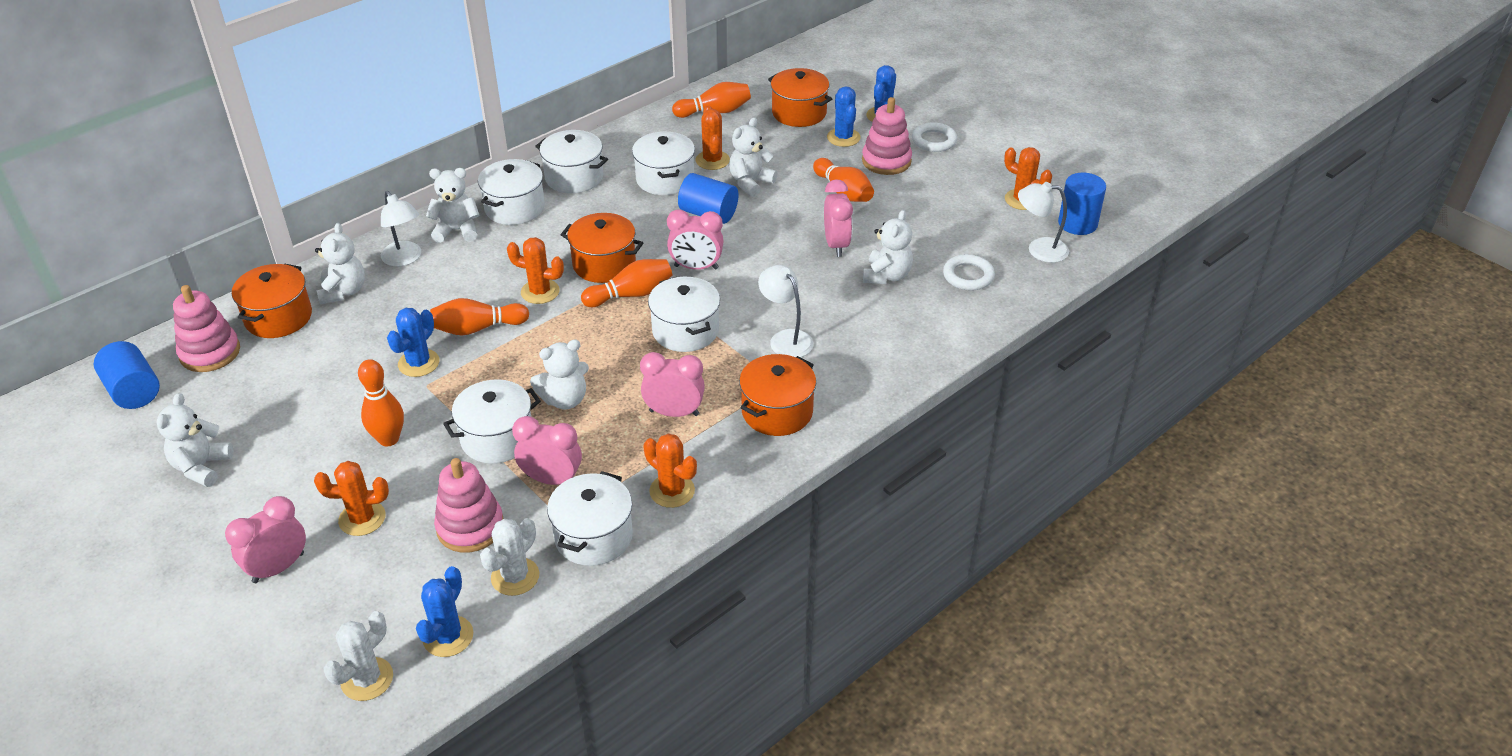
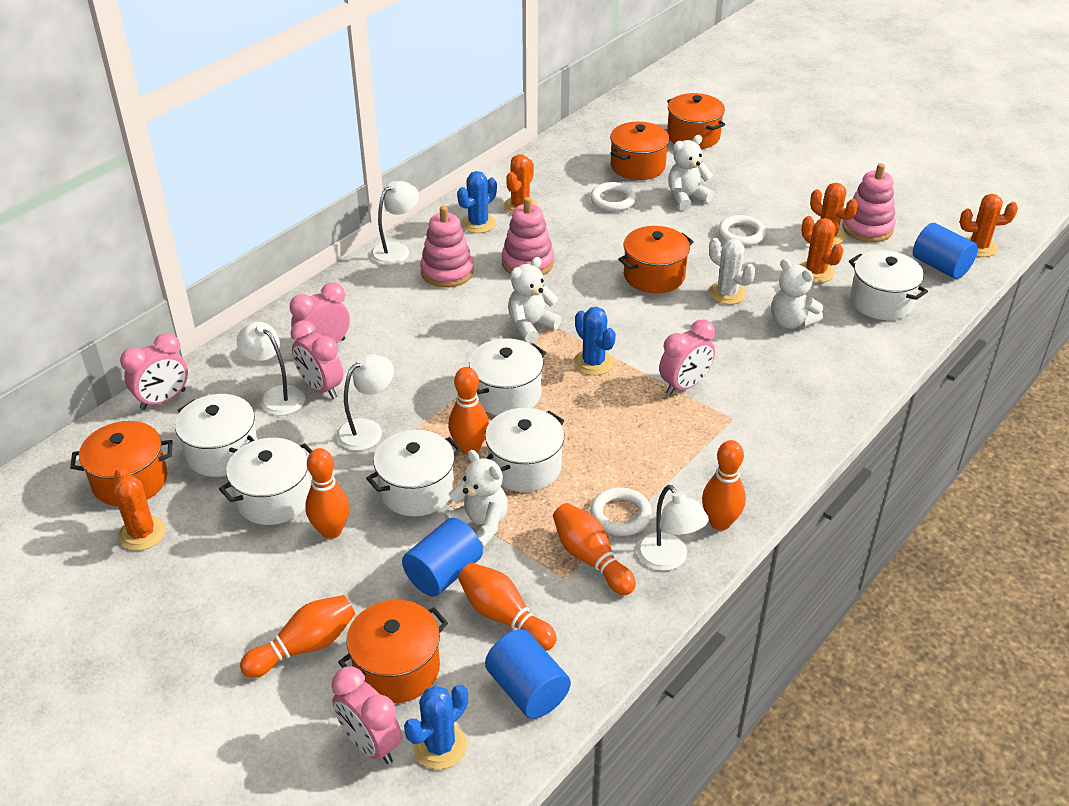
blue cactus: 4 -> 3
orange bowling pin: 5 -> 6
orange pot: 4 -> 5
white cactus: 2 -> 1
white lamp: 3 -> 4
white ring: 2 -> 3
white teddy bear: 6 -> 4

